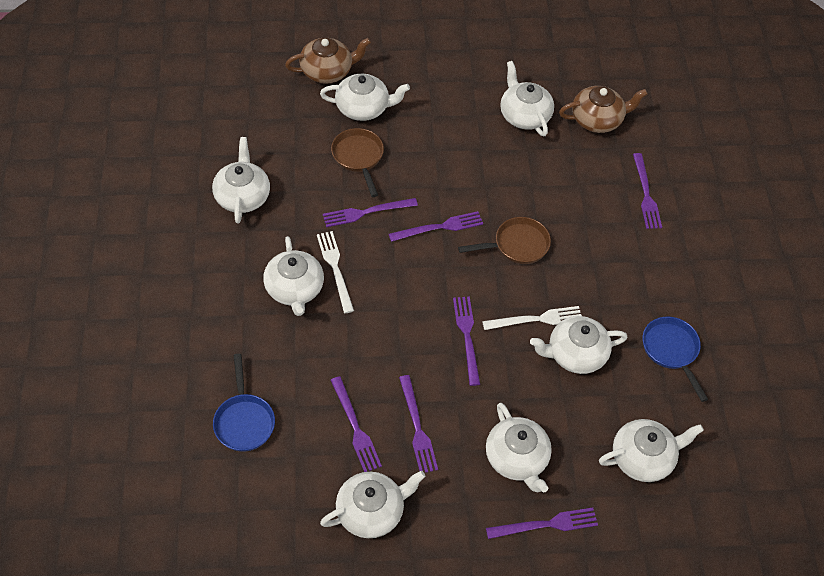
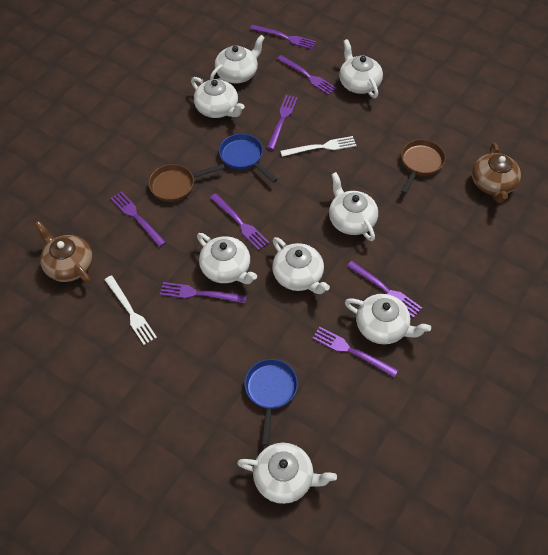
purple fork: 7 -> 8

